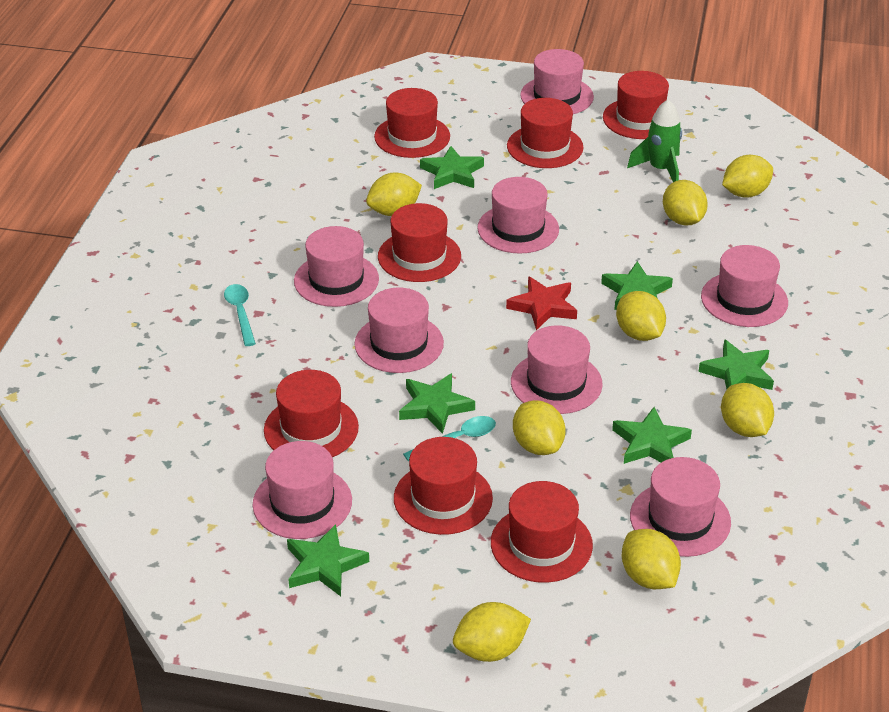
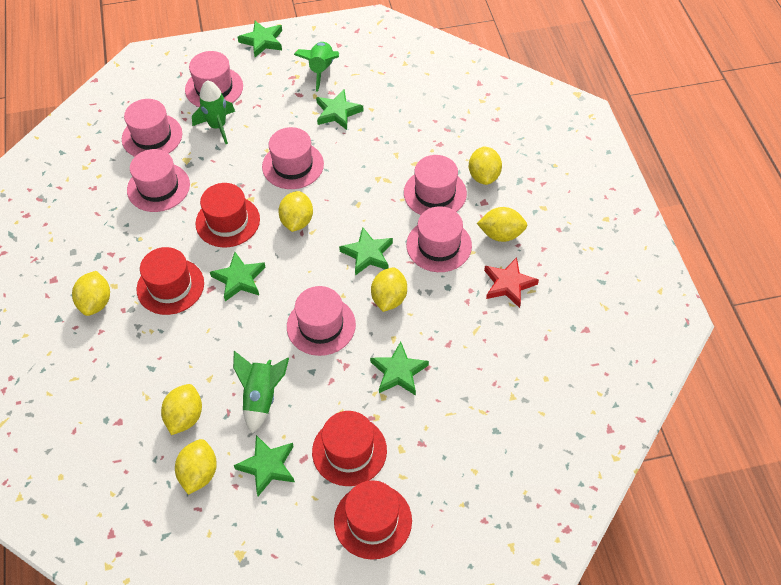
green rocket: 1 -> 3
pink hat: 8 -> 7
red hat: 7 -> 4
turquoise spoon: 2 -> 0
yellow lemon: 8 -> 7

